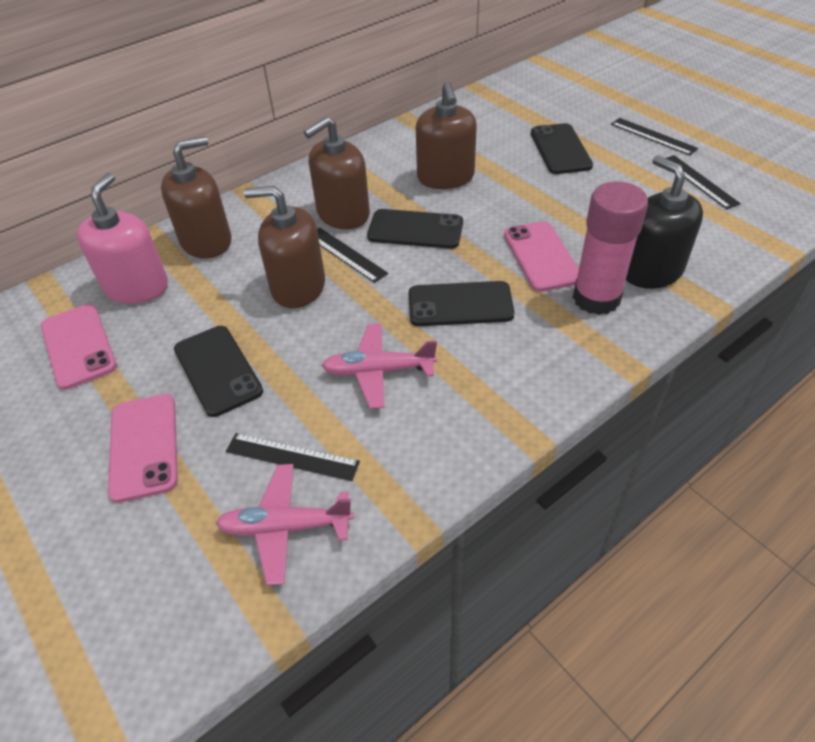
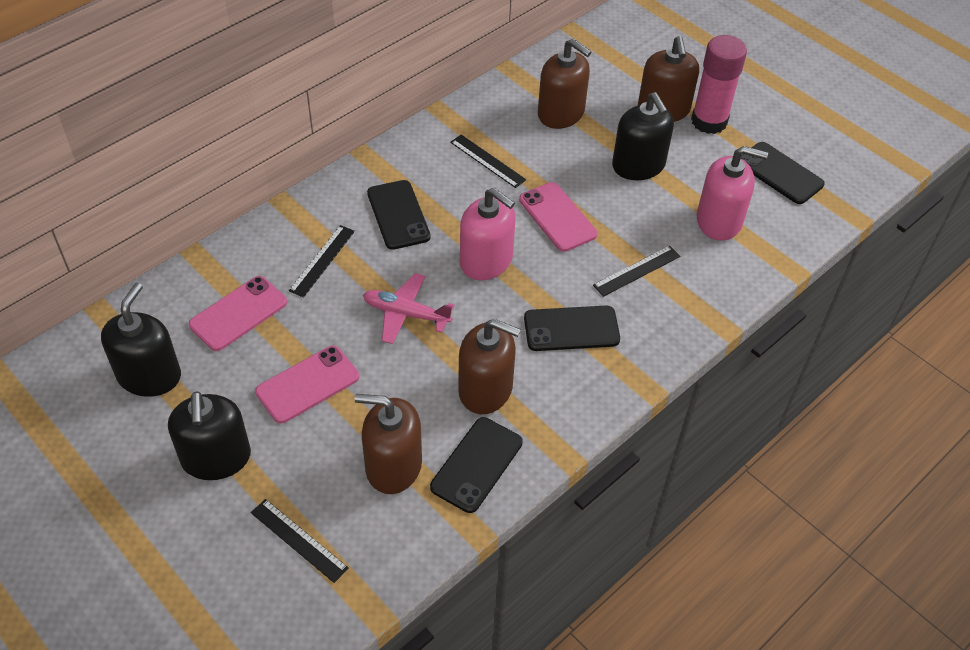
black soap dispenser: 1 -> 3
pink plane: 2 -> 1
pink soap dispenser: 1 -> 2

